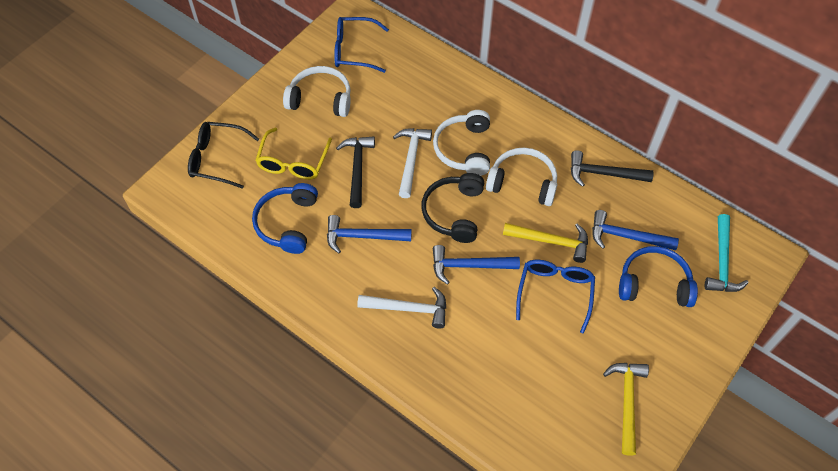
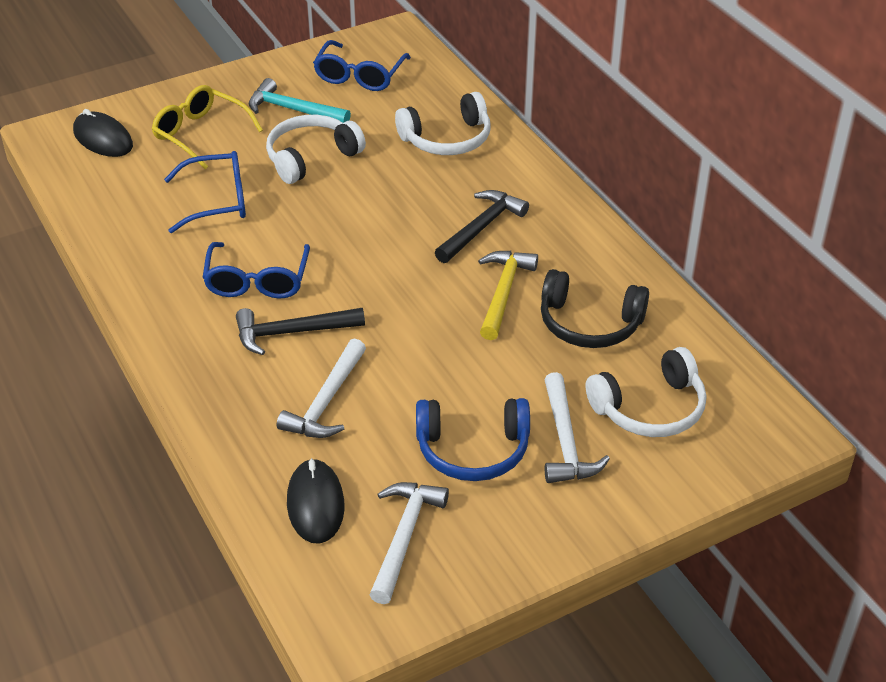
black glasses: 1 -> 0
black mouse: 0 -> 2
blue glasses: 2 -> 3
blue hammer: 3 -> 0
blue headphones: 2 -> 1
white hammer: 2 -> 3
yellow hammer: 2 -> 1

